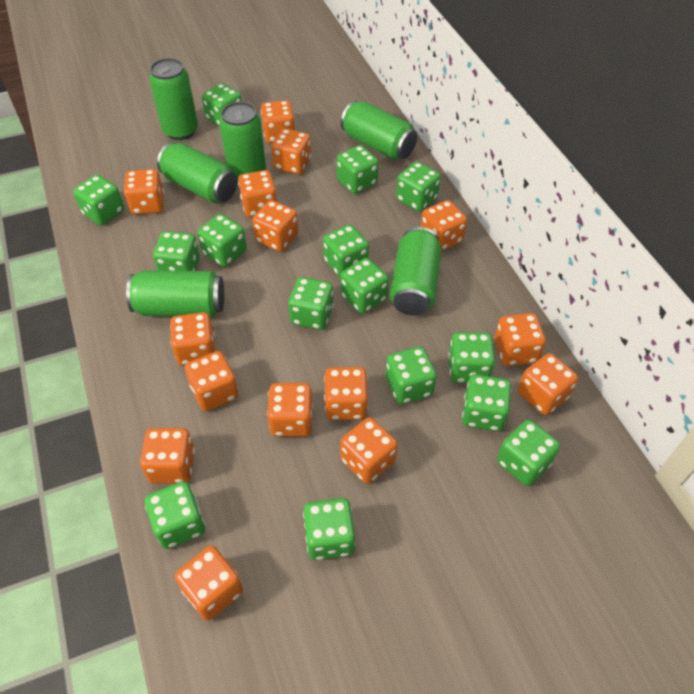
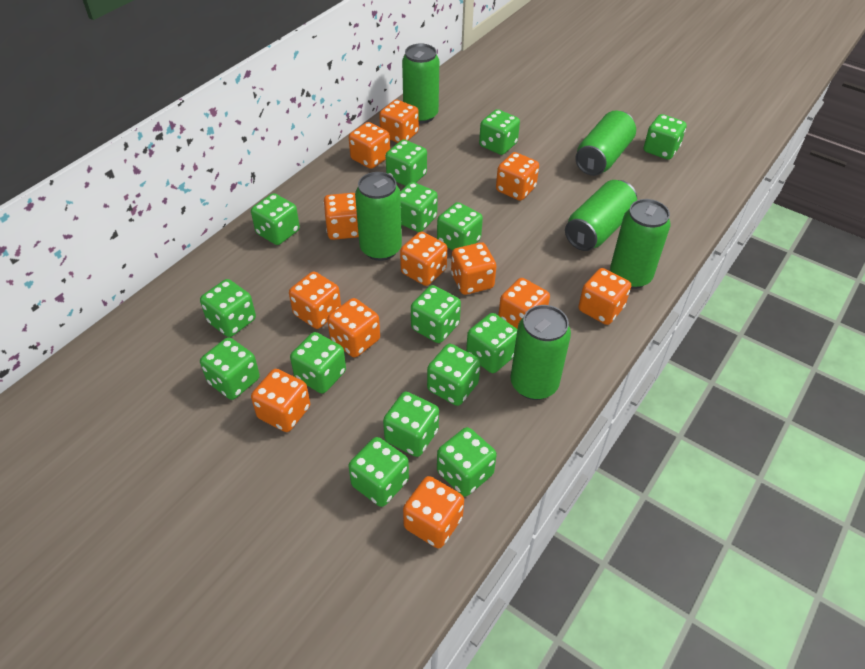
orange dice: 15 -> 12

